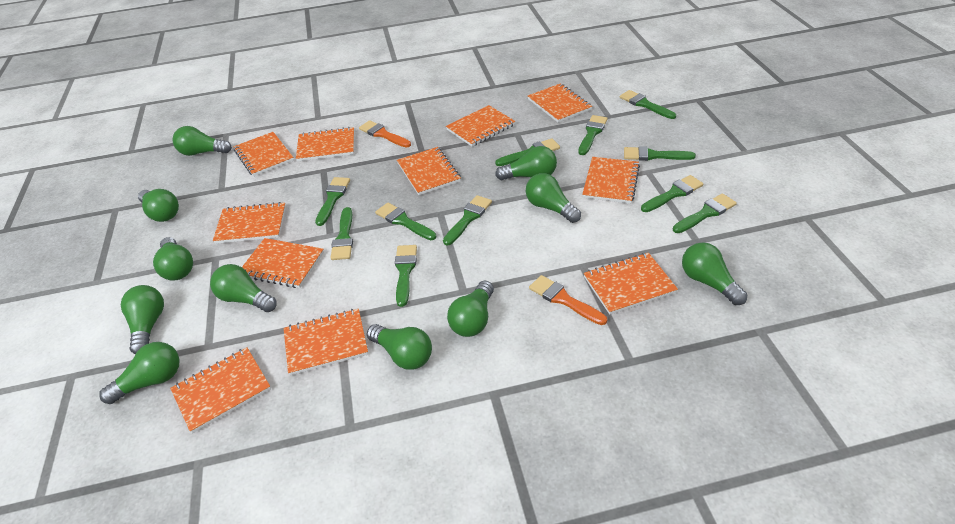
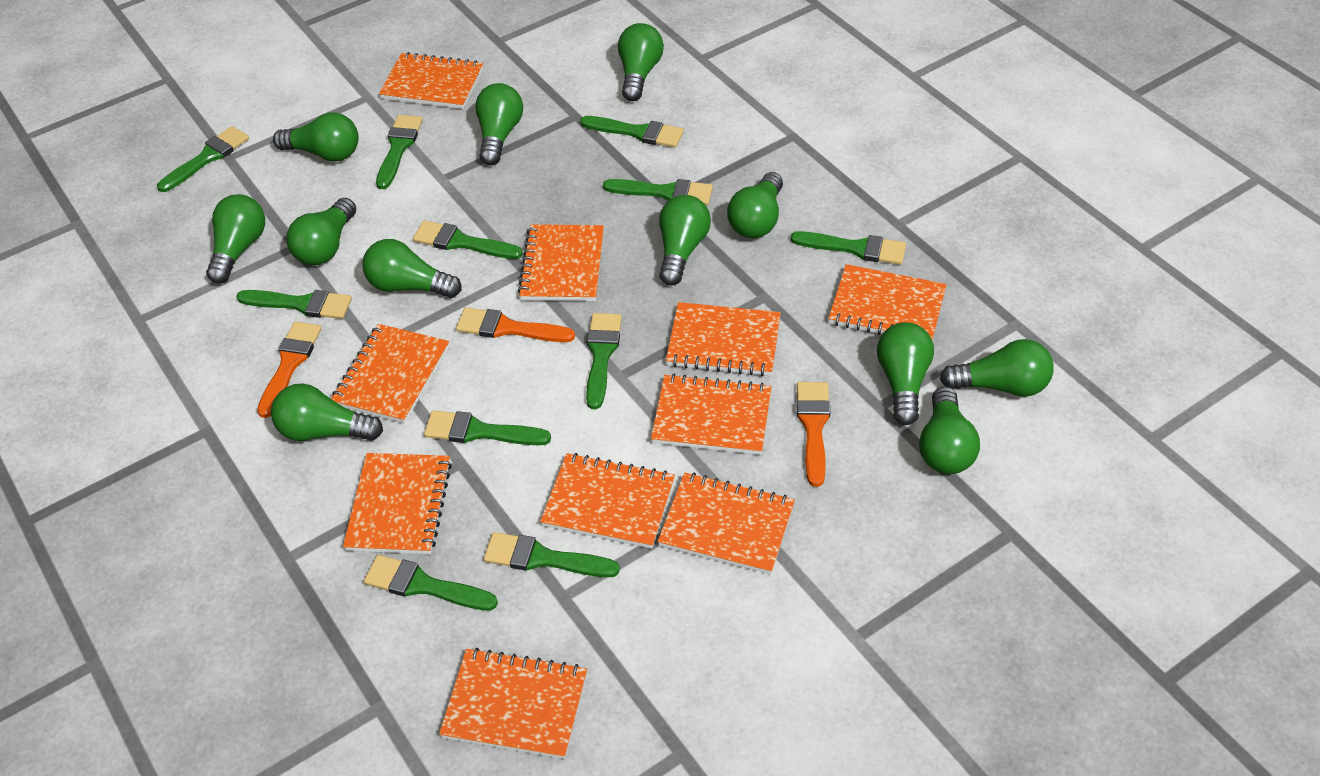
green light bulb: 11 -> 12
orange brush: 2 -> 3
orange notebook: 11 -> 10

